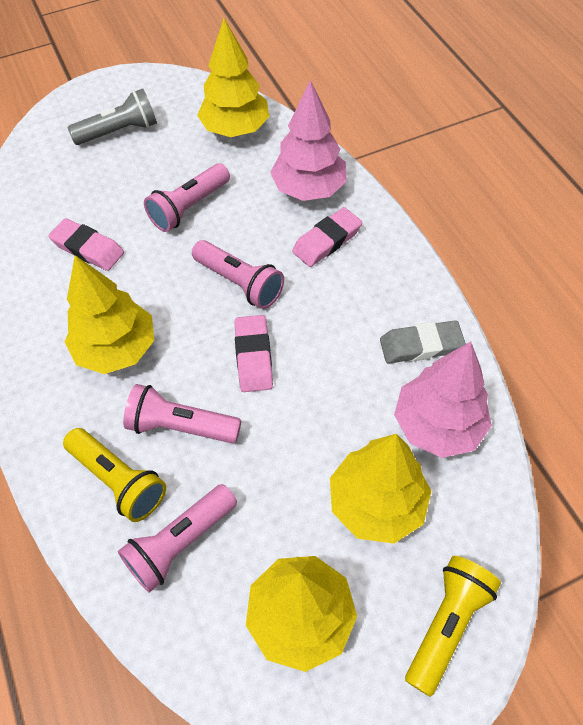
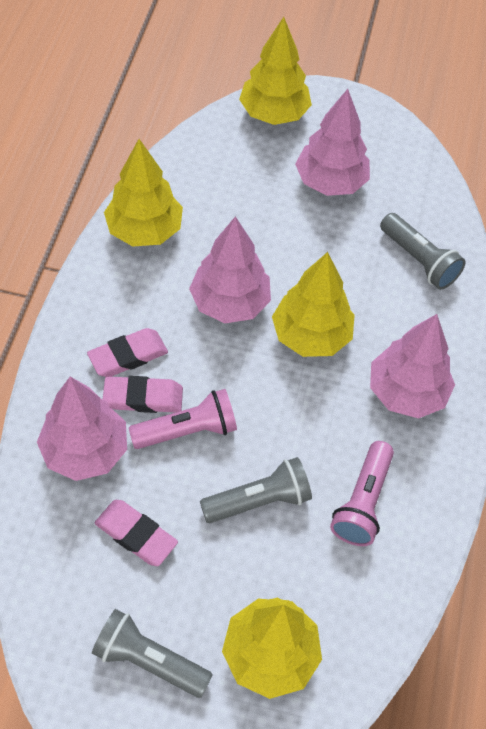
grey eraser: 1 -> 0
grey flashlight: 1 -> 3
pink flashlight: 4 -> 2
pink tree: 2 -> 4
yellow flashlight: 2 -> 0

